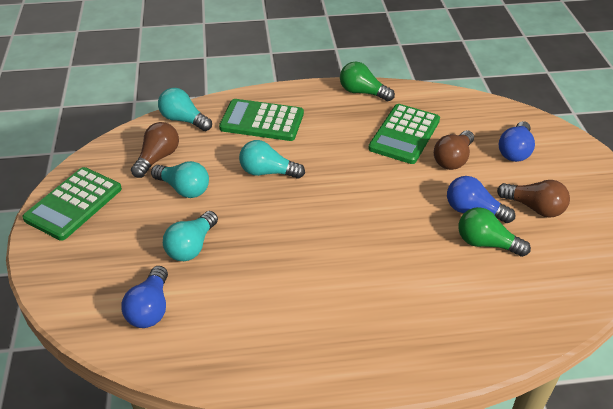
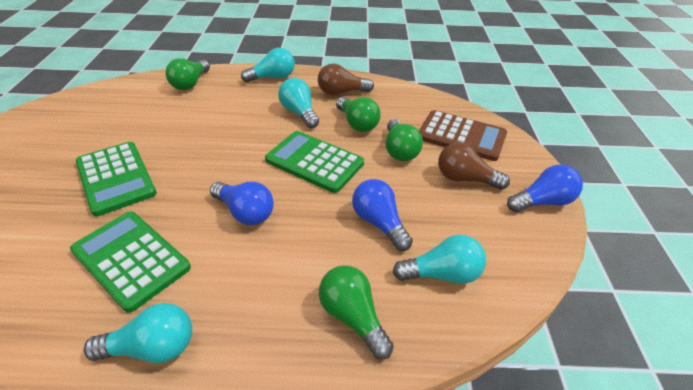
brown calculator: 0 -> 1
brown light bulb: 3 -> 2
green light bulb: 2 -> 4

